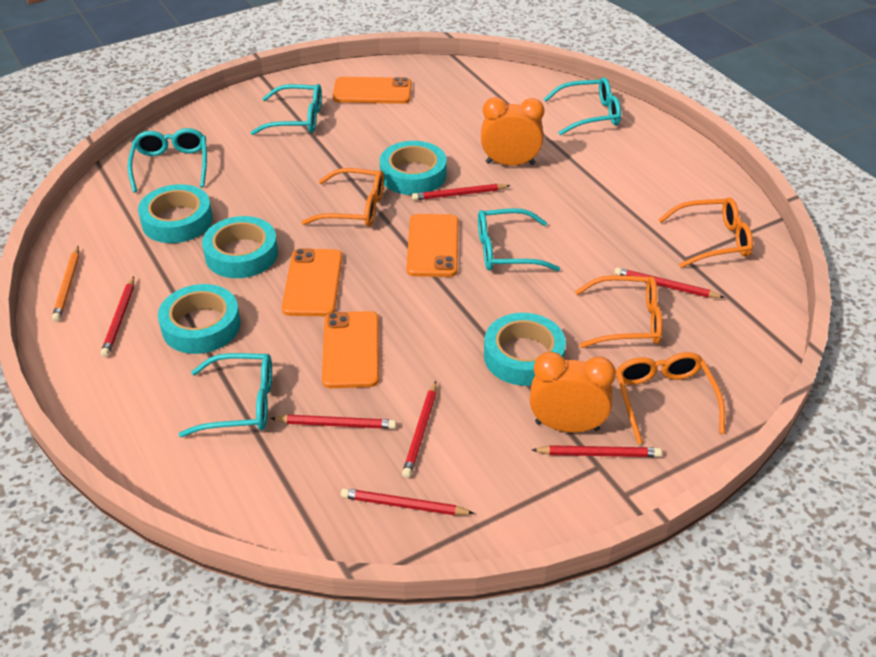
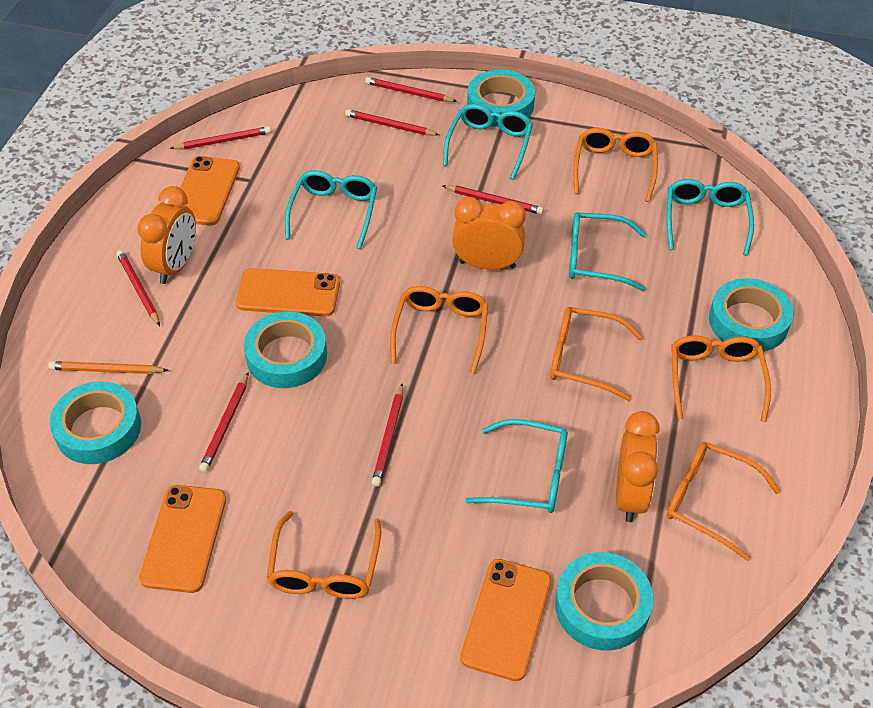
orange clock: 2 -> 3
orange glasses: 4 -> 6

